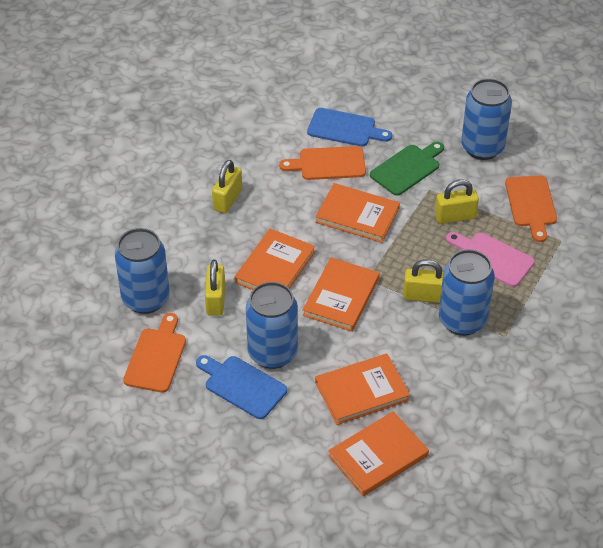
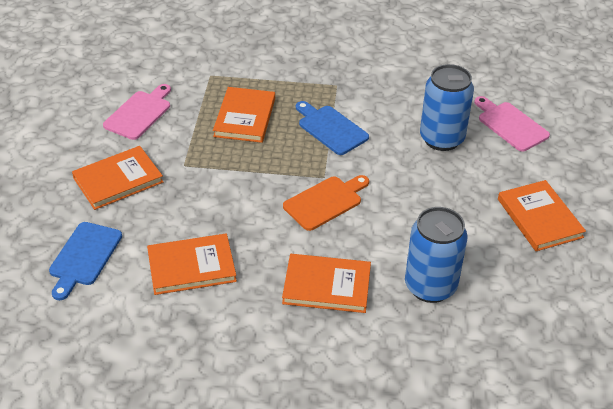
blue can: 4 -> 2
green cutting board: 1 -> 0
orange cutting board: 3 -> 1
pink cutting board: 1 -> 2
yellow padlock: 4 -> 0

